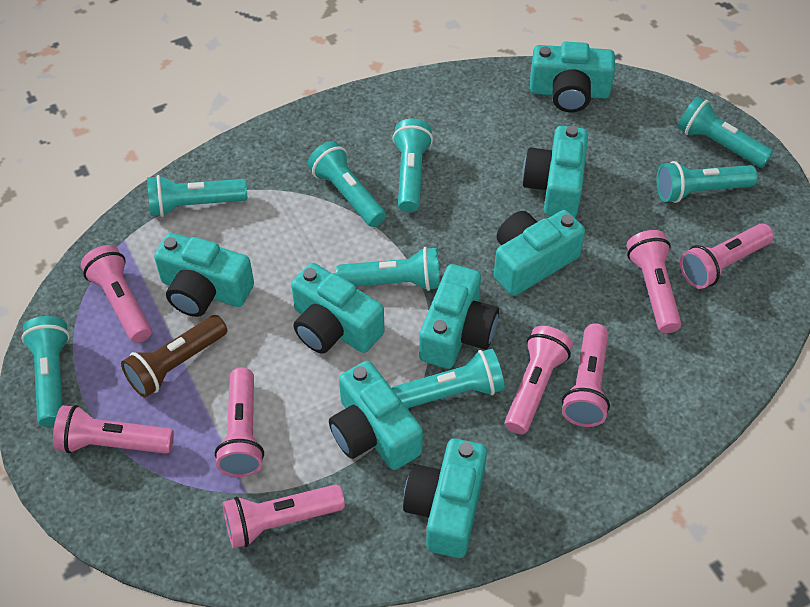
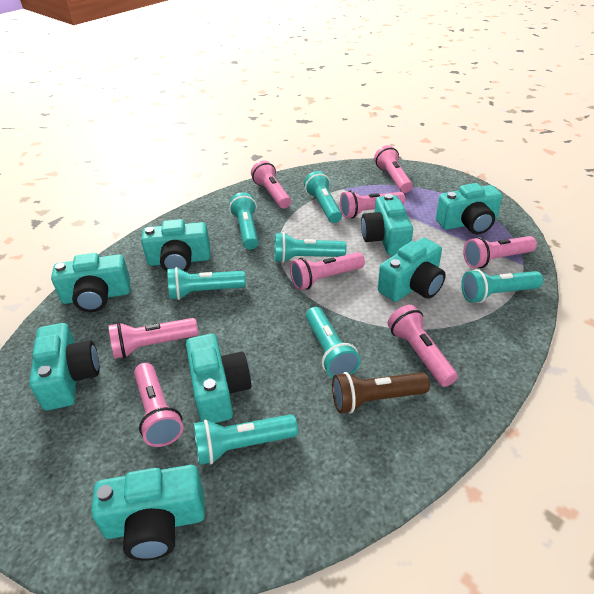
turquoise flashlight: 8 -> 7

